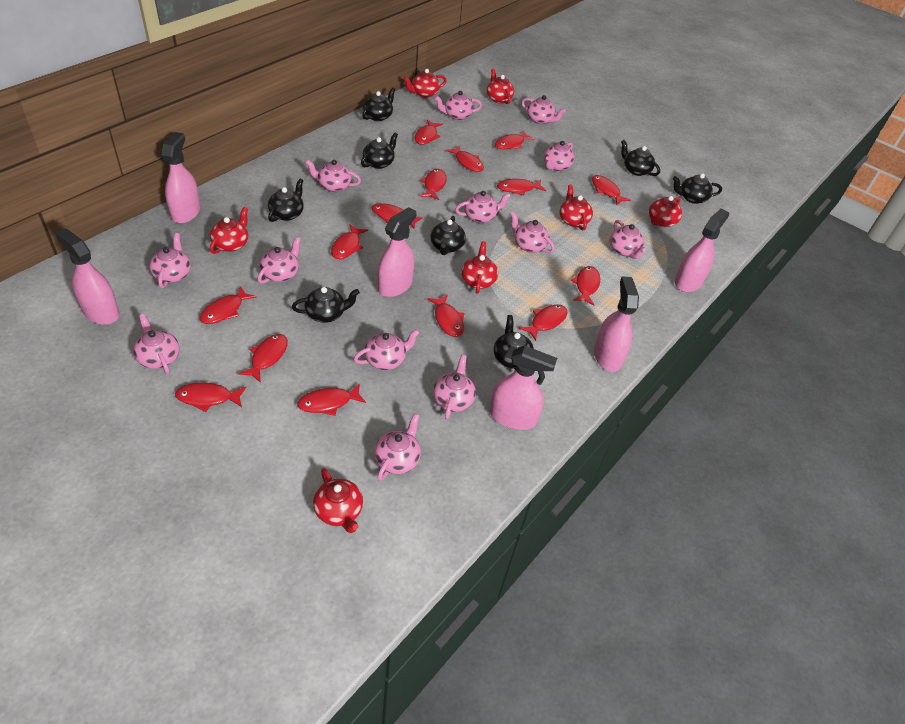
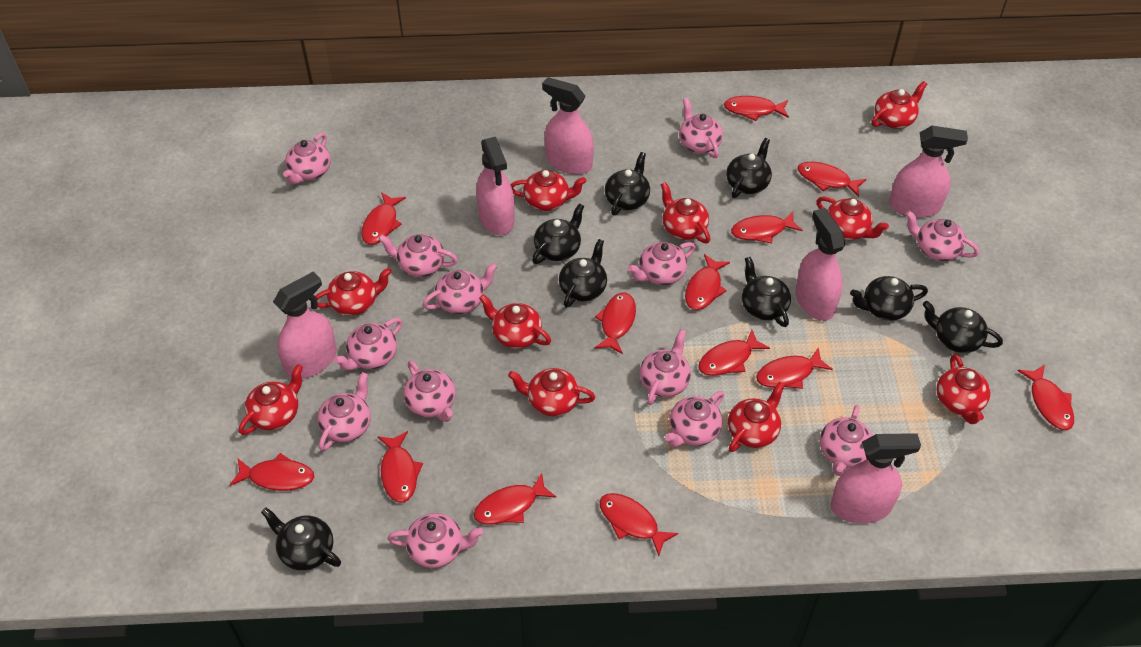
red fish: 15 -> 13
red teapot: 7 -> 10

